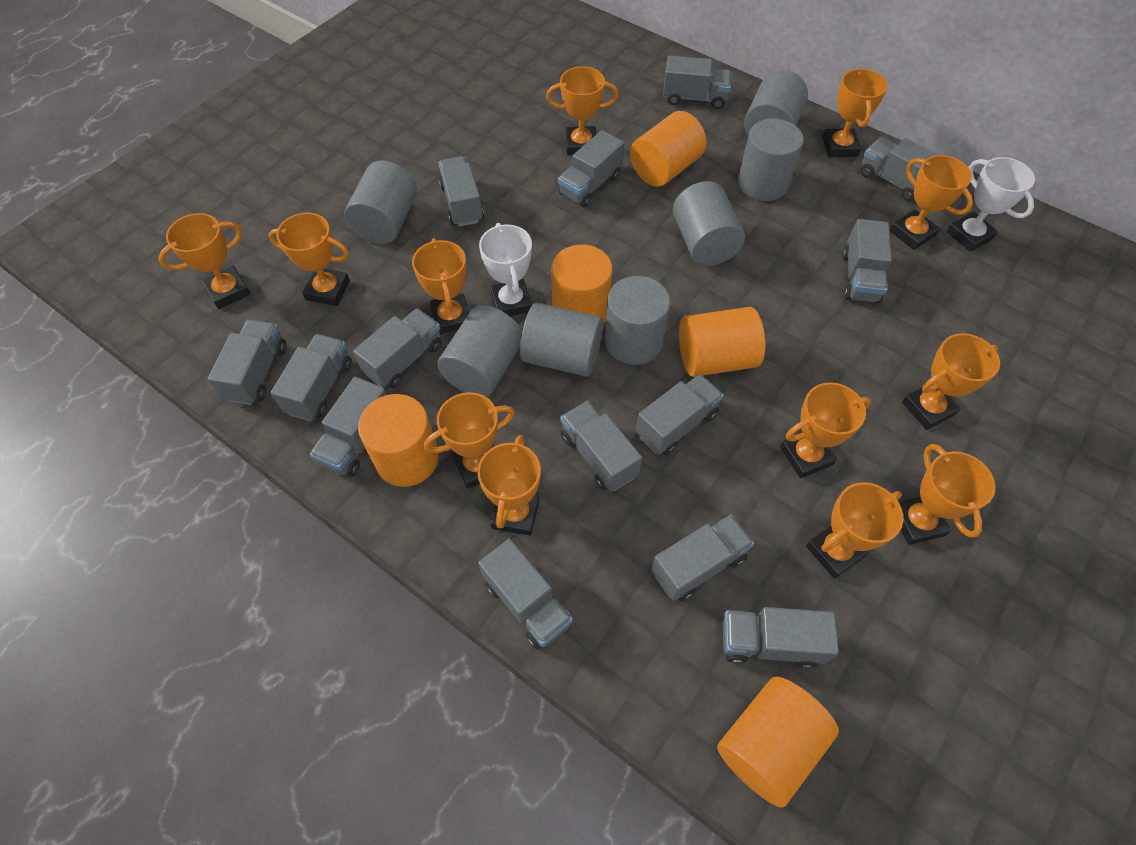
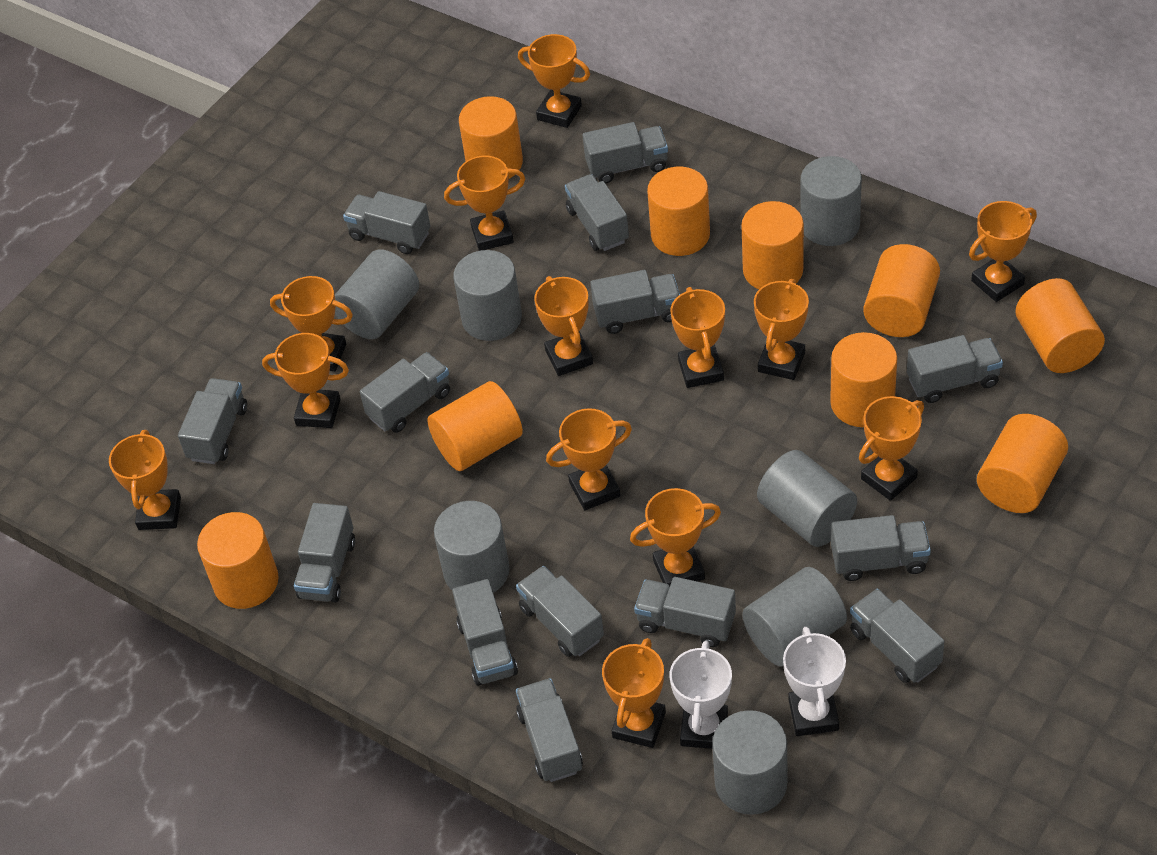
orange cylinder: 5 -> 9
orange trophy: 12 -> 13

